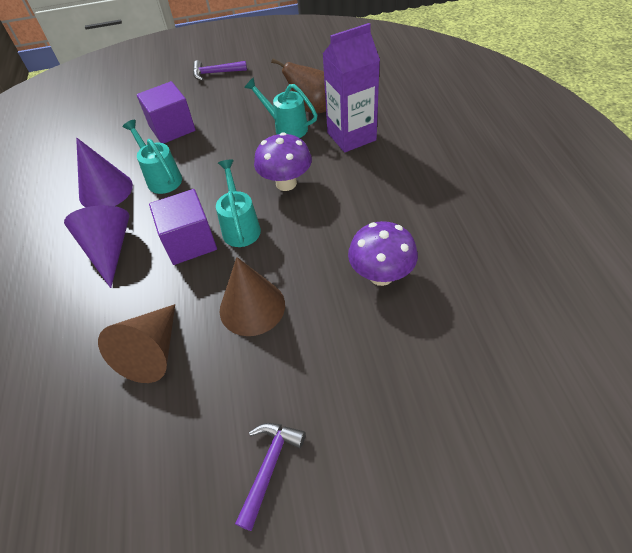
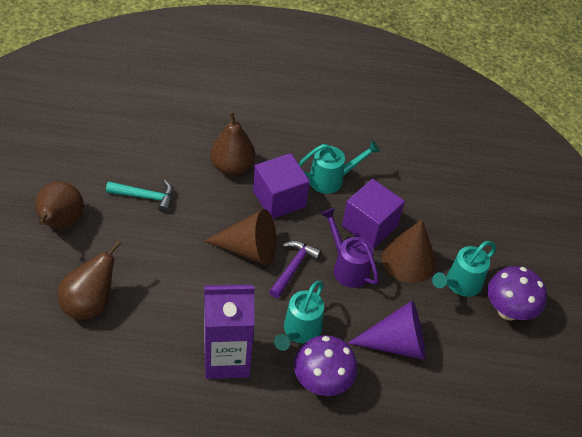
brown pear: 1 -> 3
purple cone: 2 -> 1
purple hammer: 2 -> 1
purple watering can: 0 -> 1
turquoise hammer: 0 -> 1

